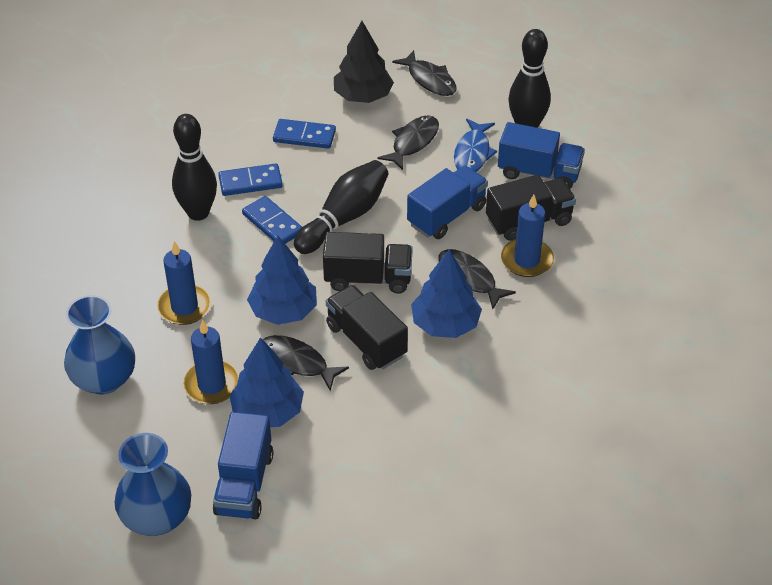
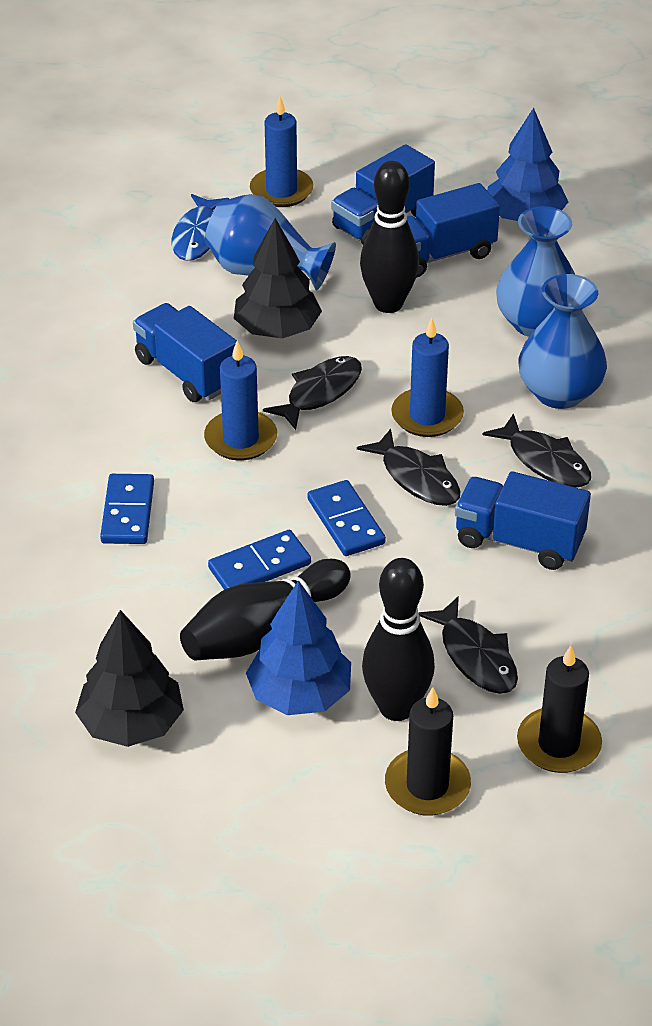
black candle: 0 -> 2
black tree: 1 -> 2
black truck: 3 -> 0
blue tree: 3 -> 2
blue truck: 3 -> 4
blue vase: 2 -> 3

